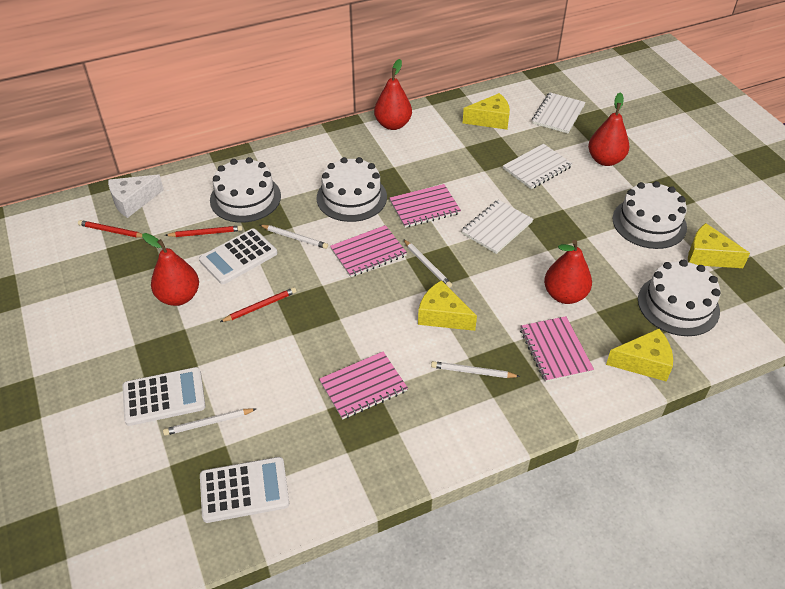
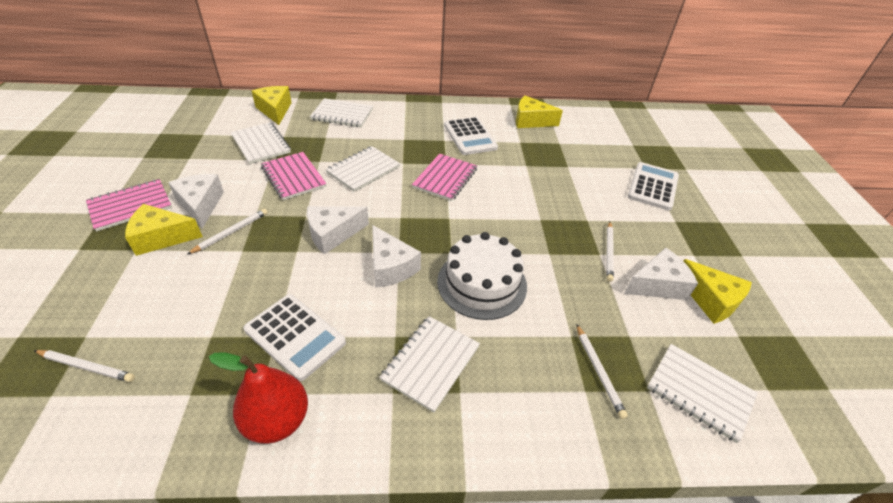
pink notebook: 4 -> 3
red pear: 4 -> 1
red pencil: 3 -> 0
white cake: 4 -> 1
white cheese: 1 -> 4
white notebook: 3 -> 5

